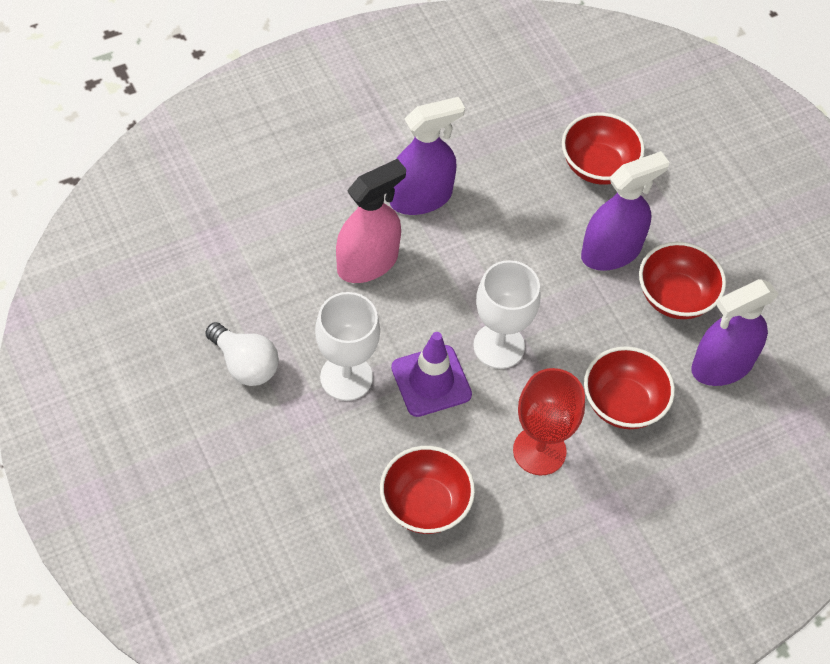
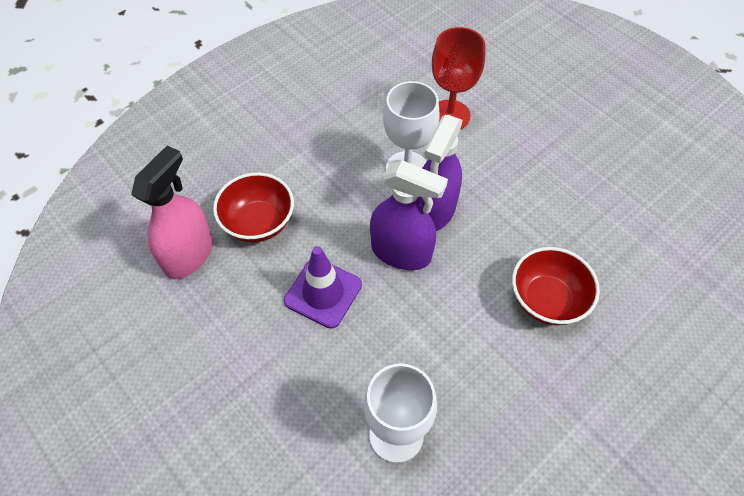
purple spray bottle: 3 -> 2
red bowl: 4 -> 2
white light bulb: 1 -> 0

